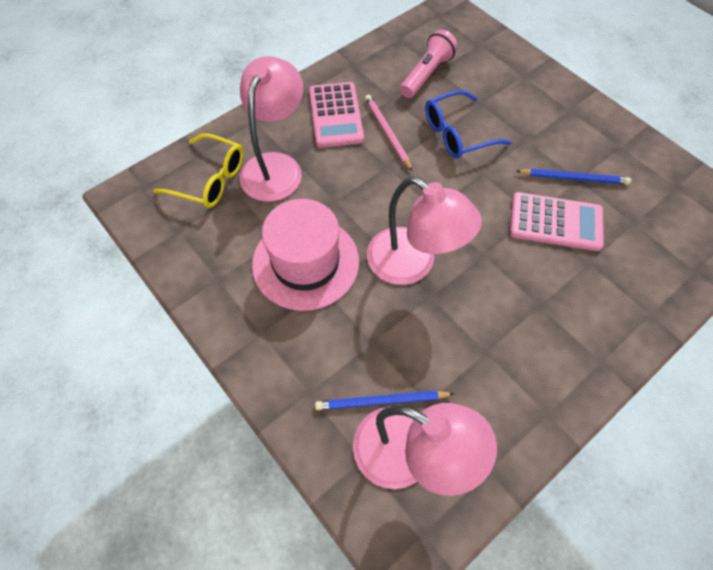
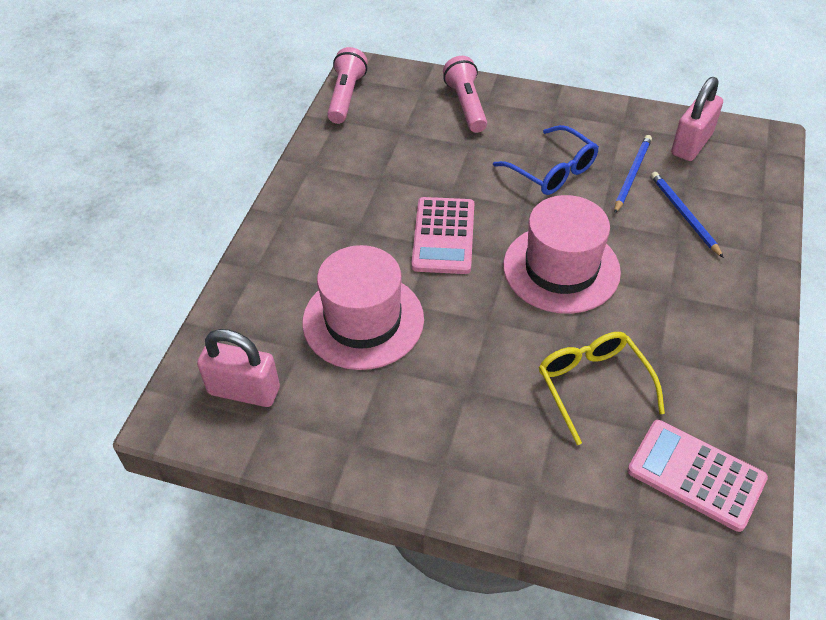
pink flashlight: 1 -> 2
pink hat: 1 -> 2
pink lamp: 3 -> 0
pink padlock: 0 -> 2
pink pencil: 1 -> 0

